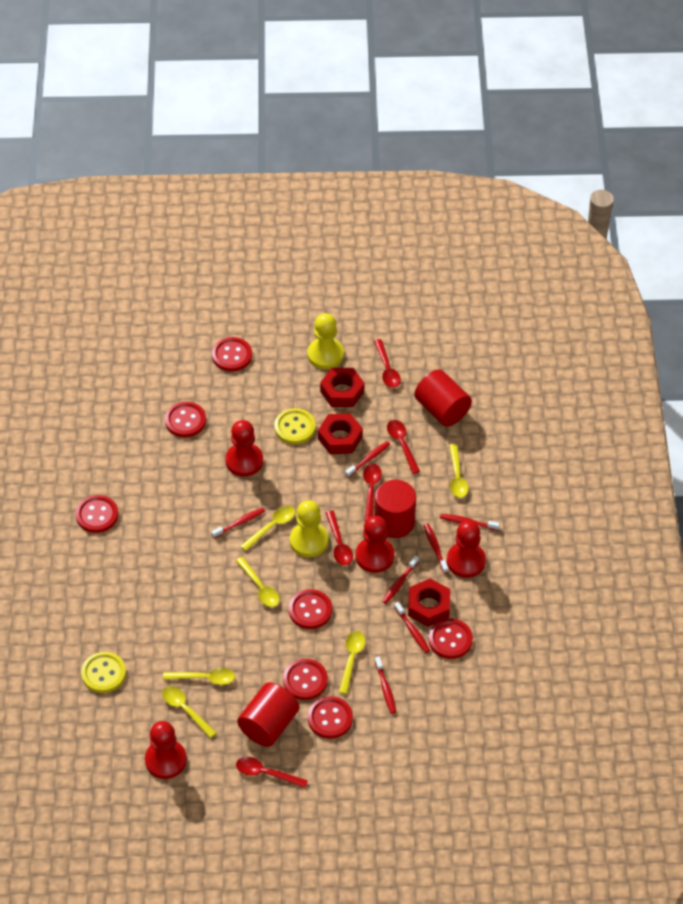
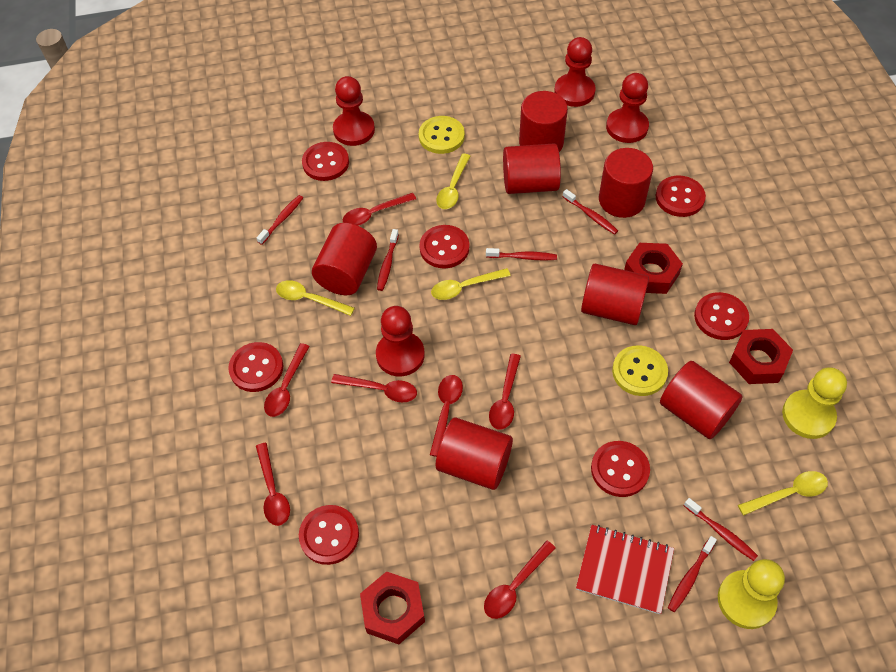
red cylinder: 3 -> 7
red notebook: 0 -> 1
red spoon: 5 -> 7
red toothbrush: 7 -> 6
yellow spoon: 6 -> 4

